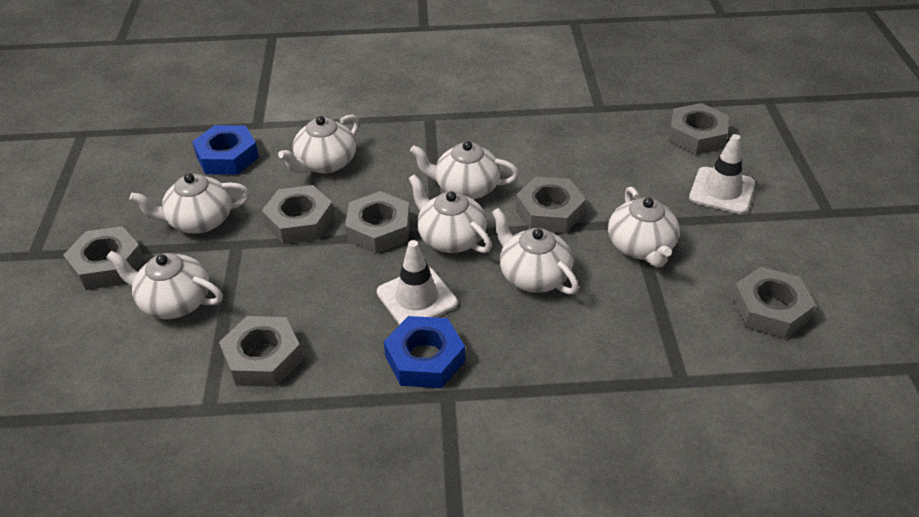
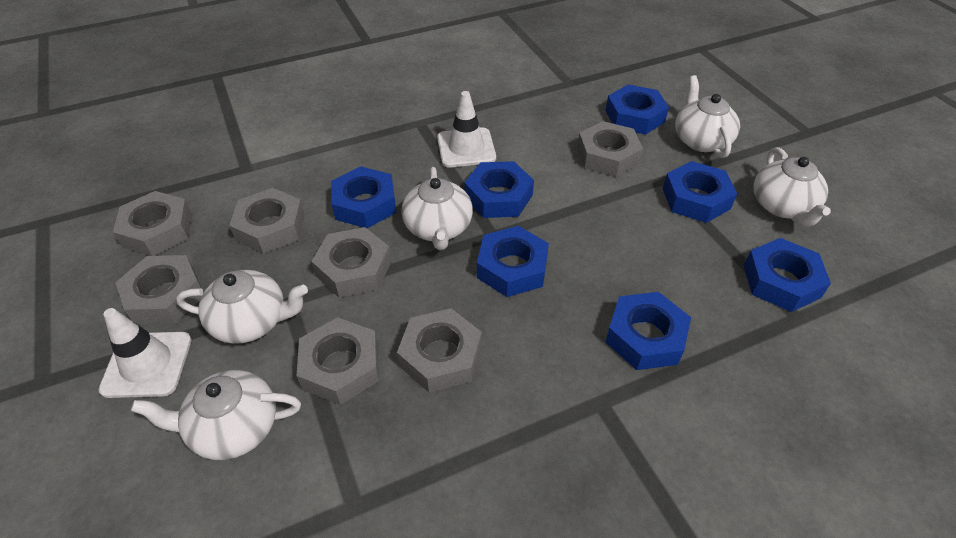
blue nut: 2 -> 7
white teapot: 7 -> 5

